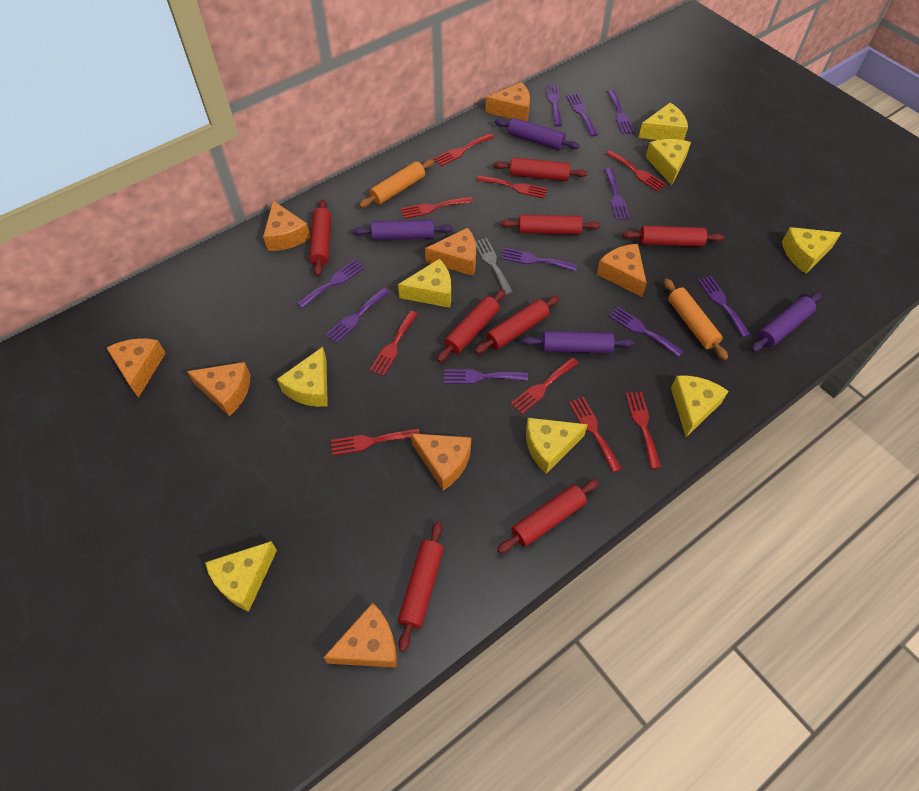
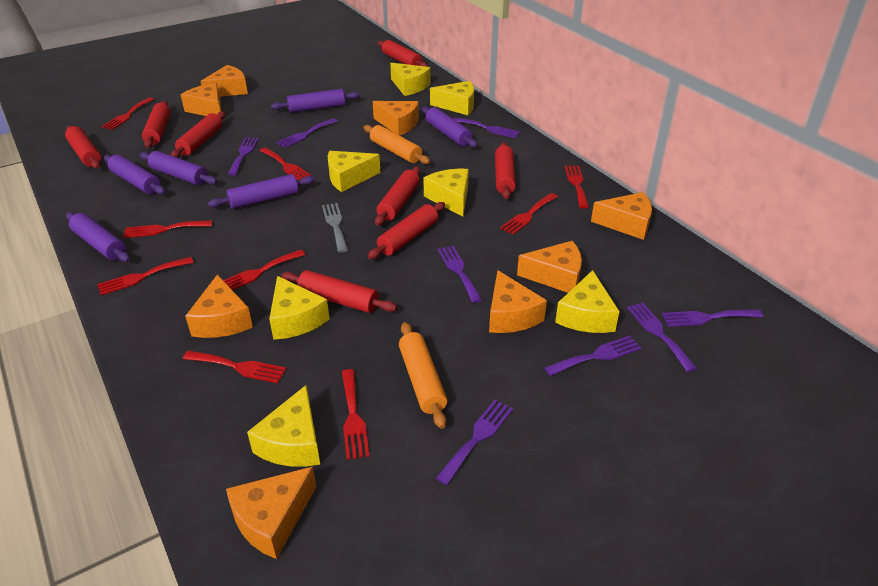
purple fork: 10 -> 8
purple rolling pin: 4 -> 6
yellow cheese: 8 -> 7

